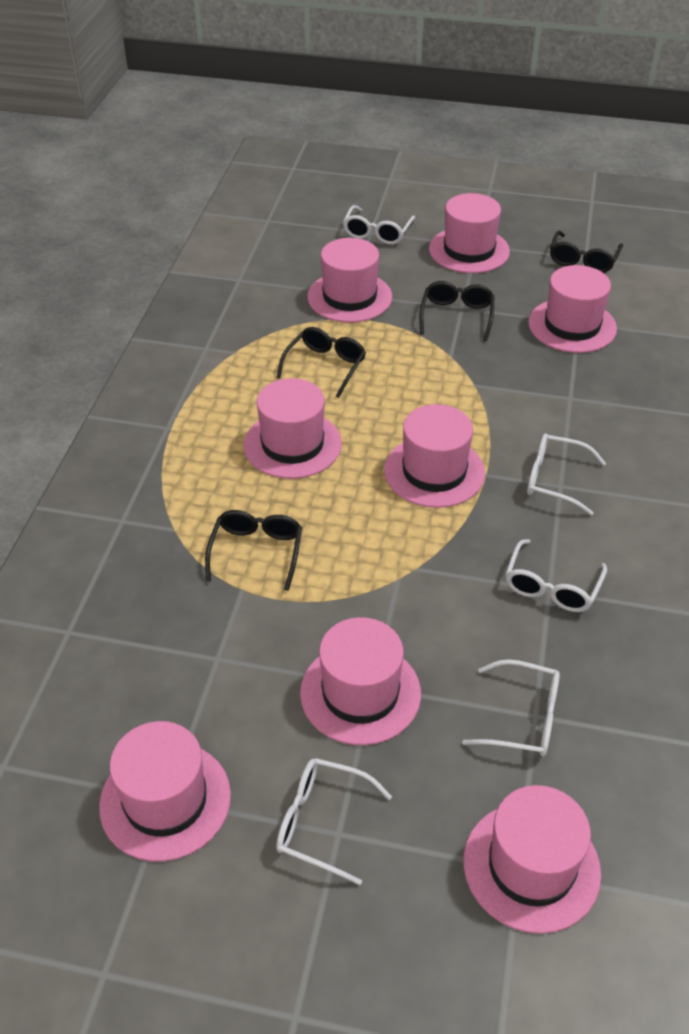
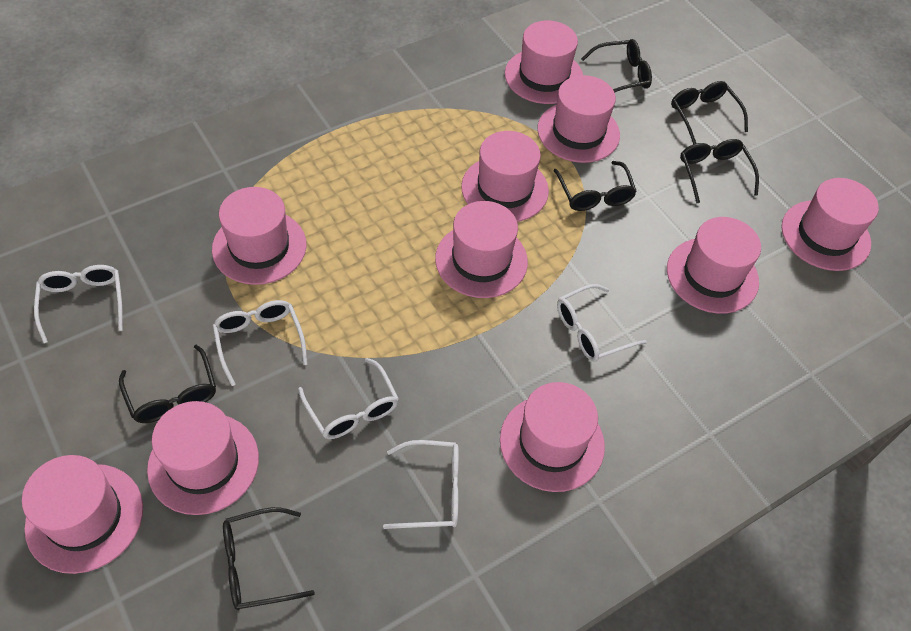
black glasses: 4 -> 6
pink hat: 8 -> 10

